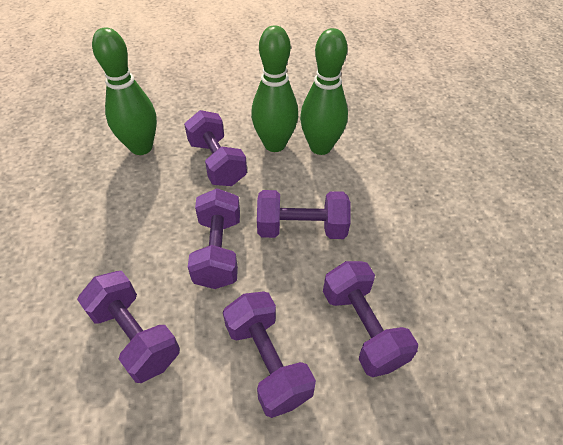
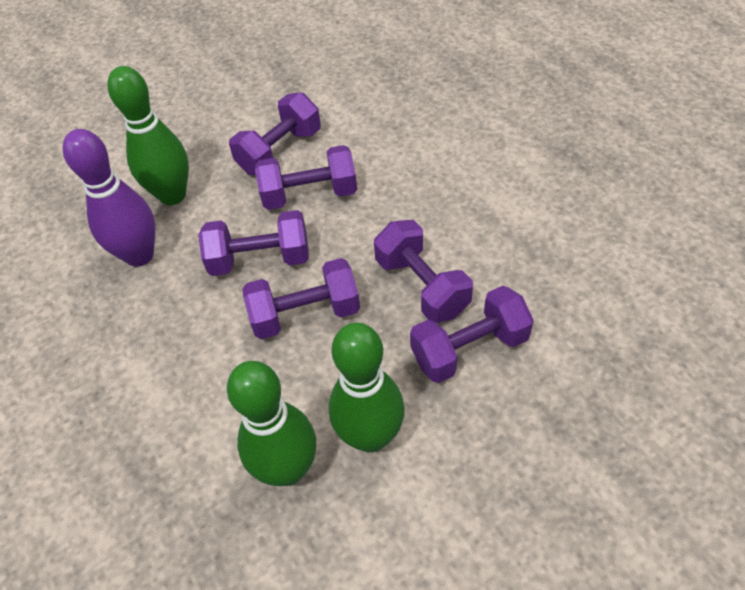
purple bowling pin: 0 -> 1

